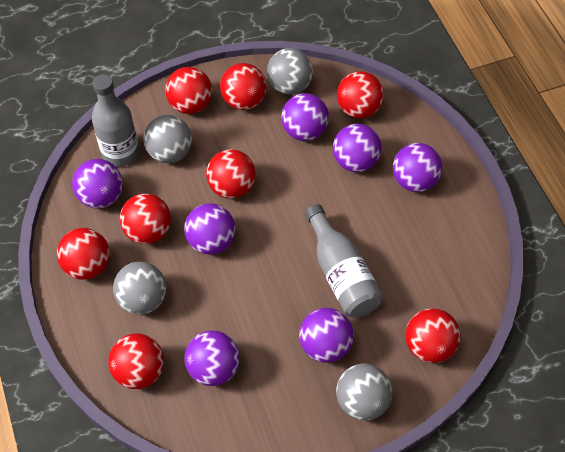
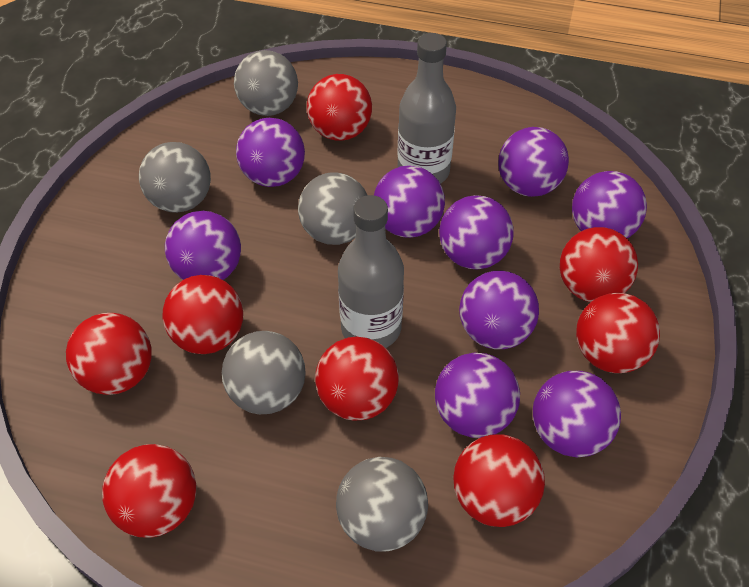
grey ball: 4 -> 5
purple ball: 7 -> 9

